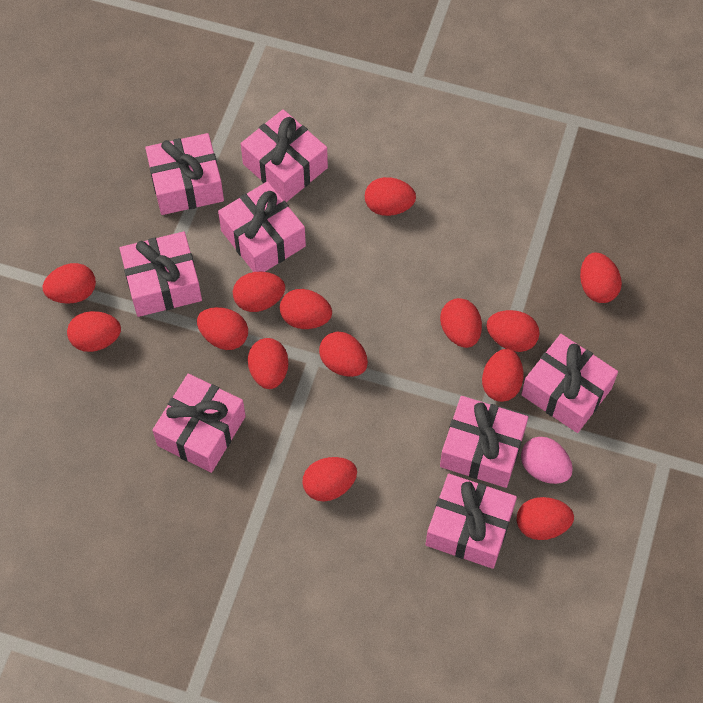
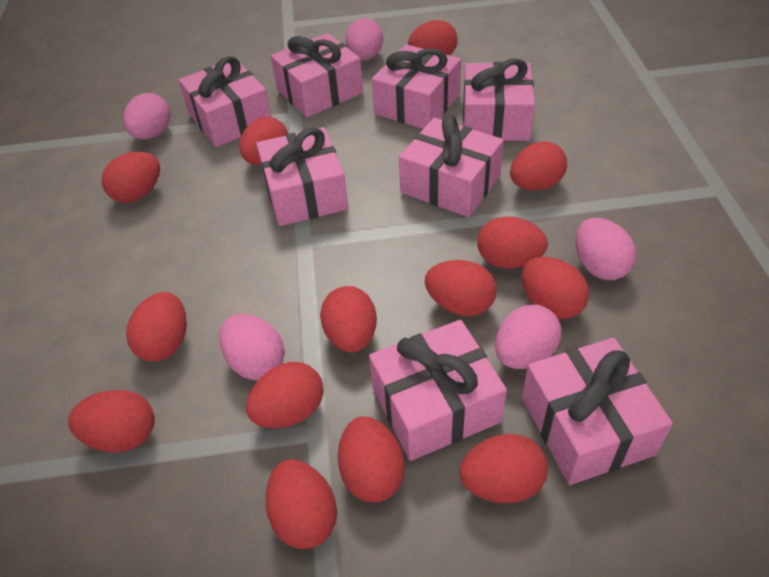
pink egg: 1 -> 5

